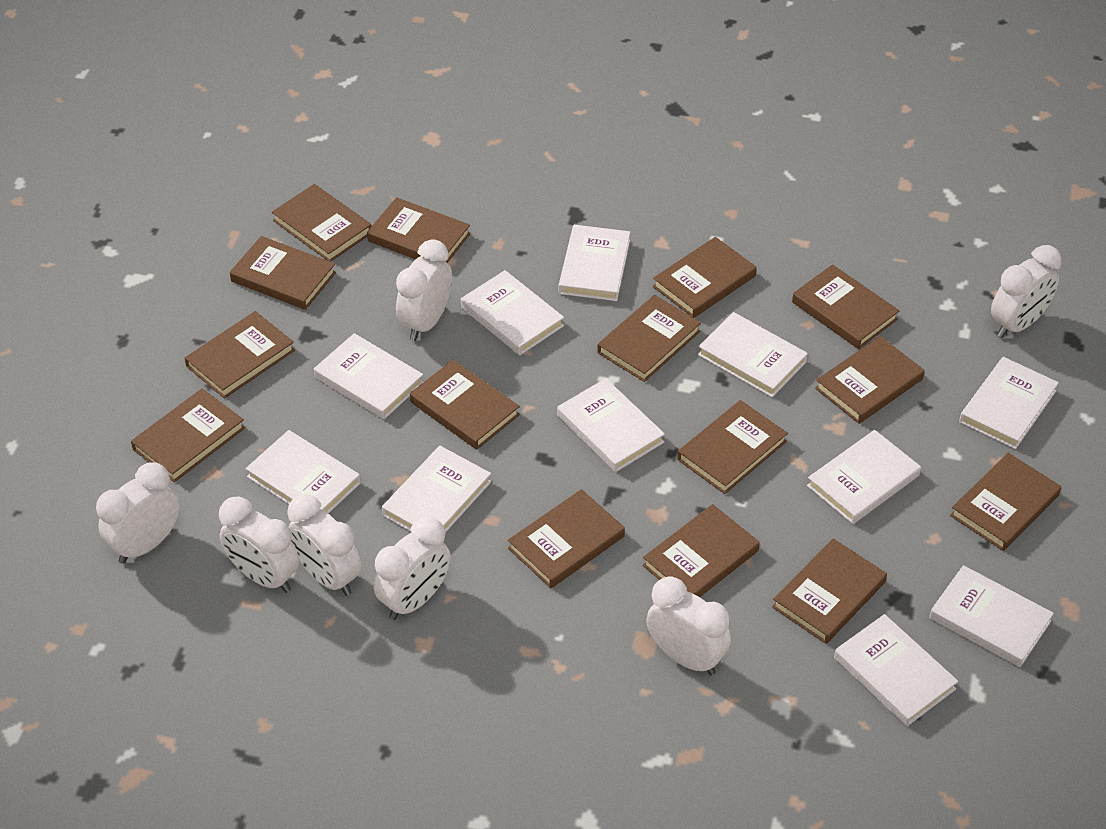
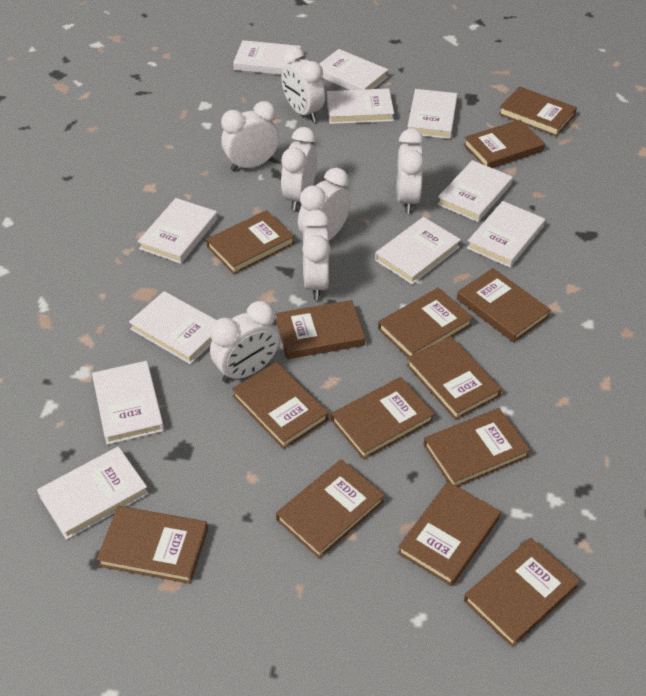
brown book: 15 -> 14

